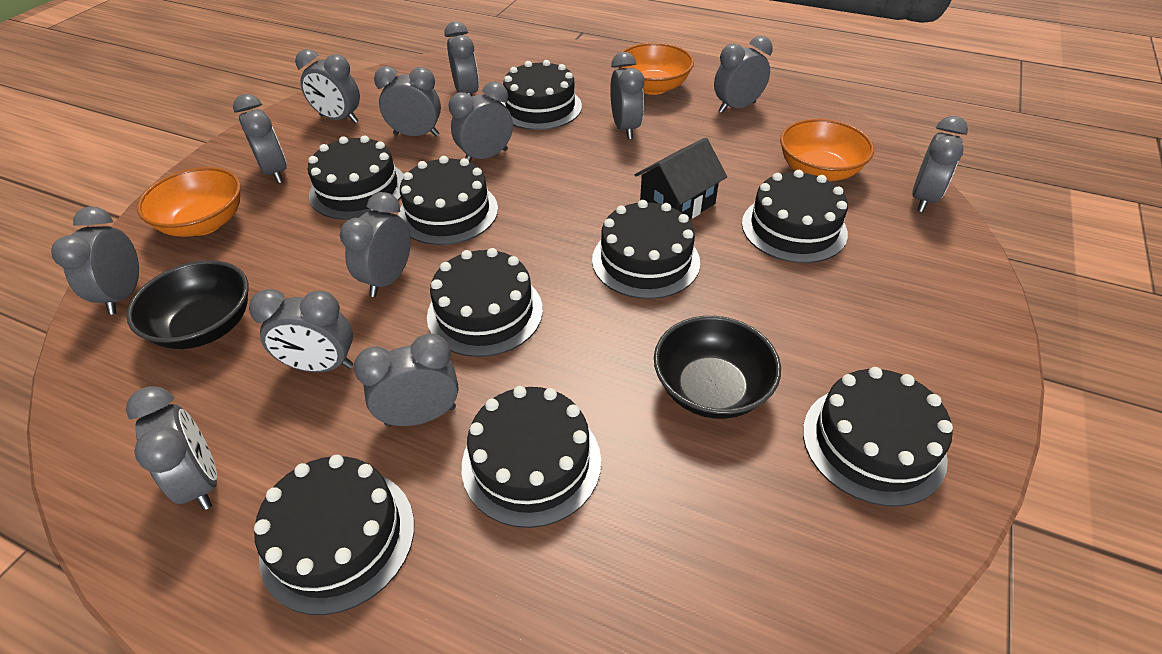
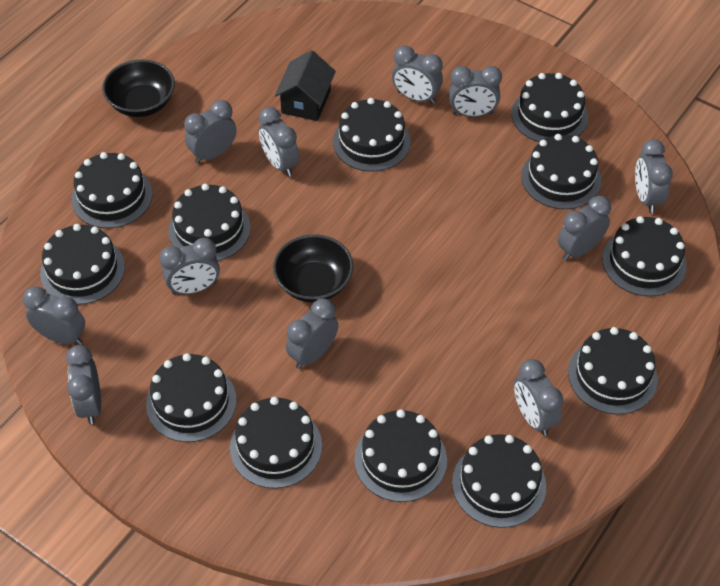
black cake: 9 -> 12
grey clock: 13 -> 11
orange bowl: 3 -> 0

